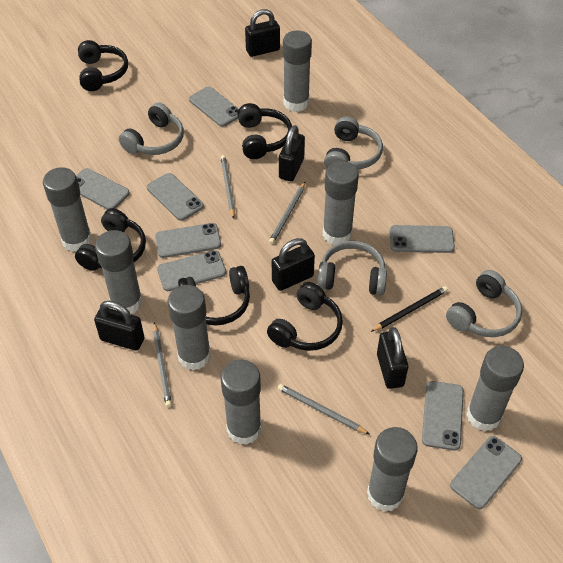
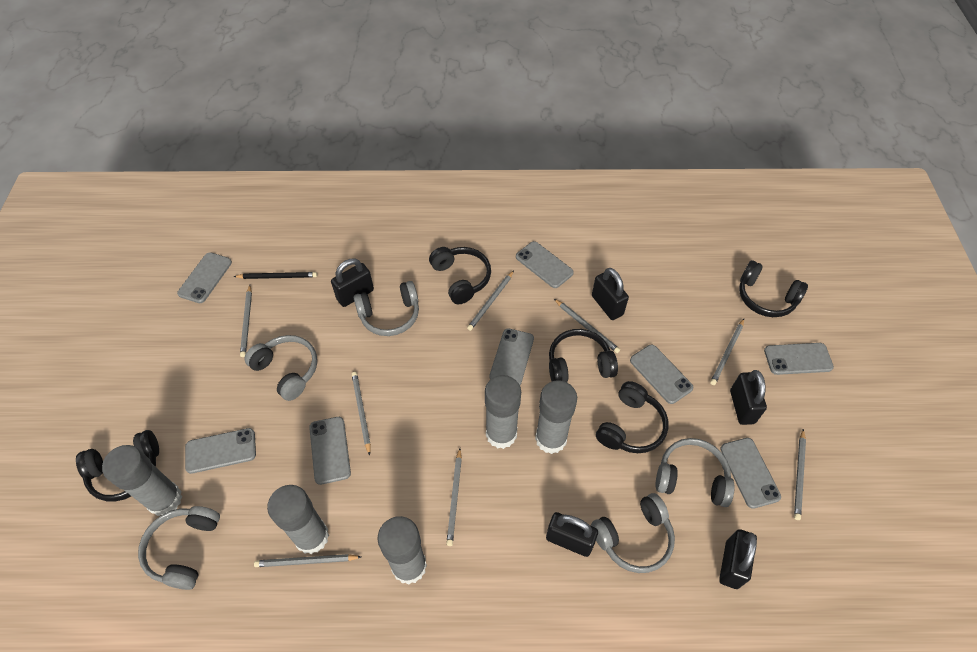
grey glue stick: 8 -> 5
grey headphones: 4 -> 5
grey pencil: 4 -> 8

